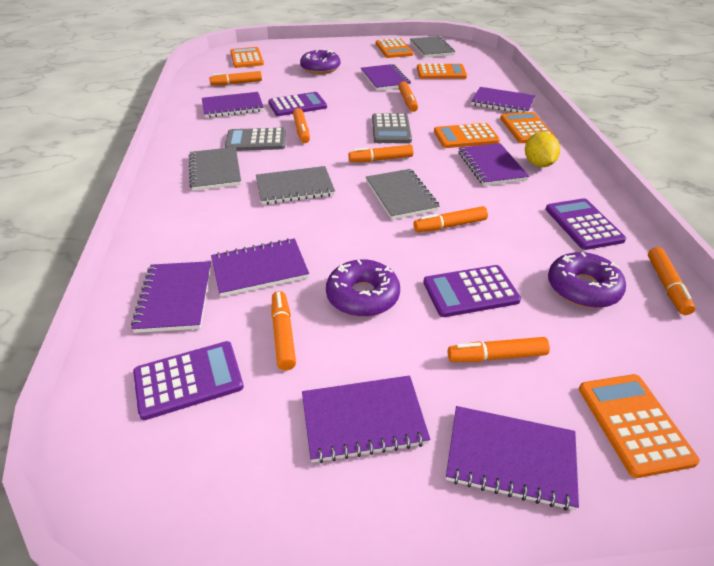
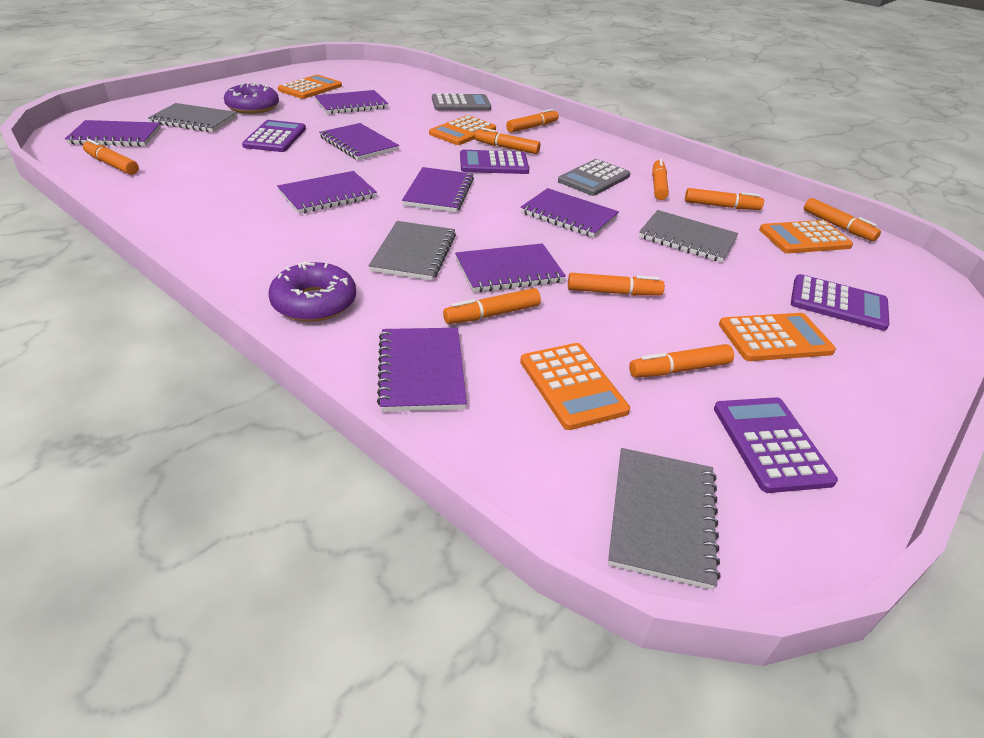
orange calculator: 6 -> 5
orange marker: 8 -> 9
purple donut: 3 -> 2
yellow lemon: 1 -> 0

